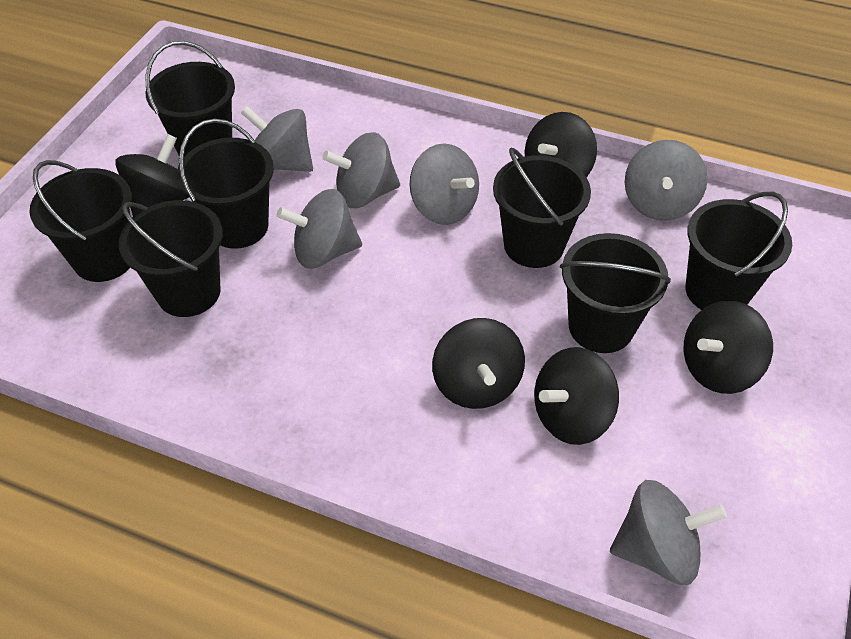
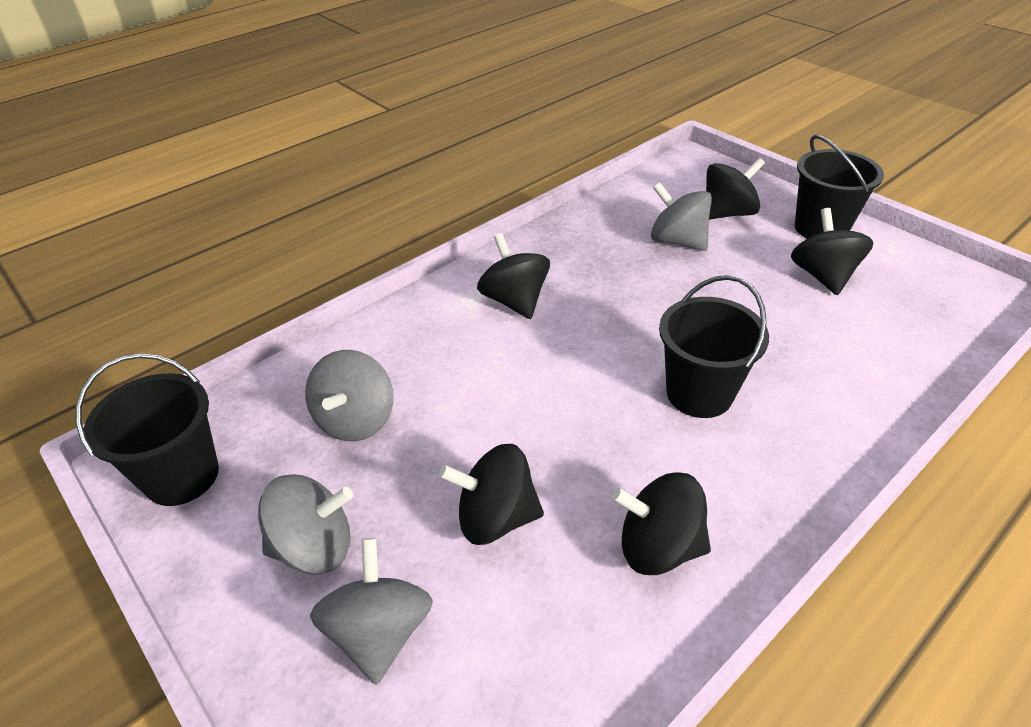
black bucket: 7 -> 3
grey spinning top: 6 -> 4

